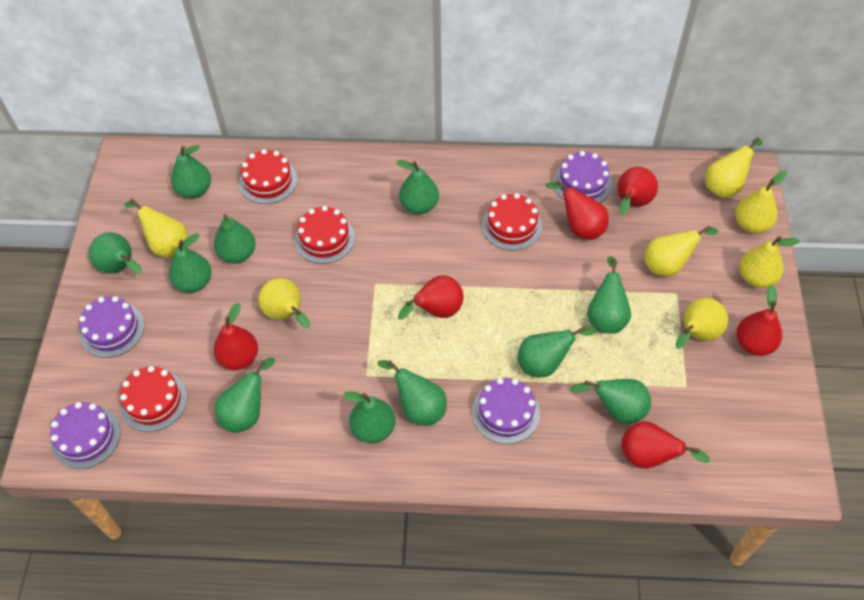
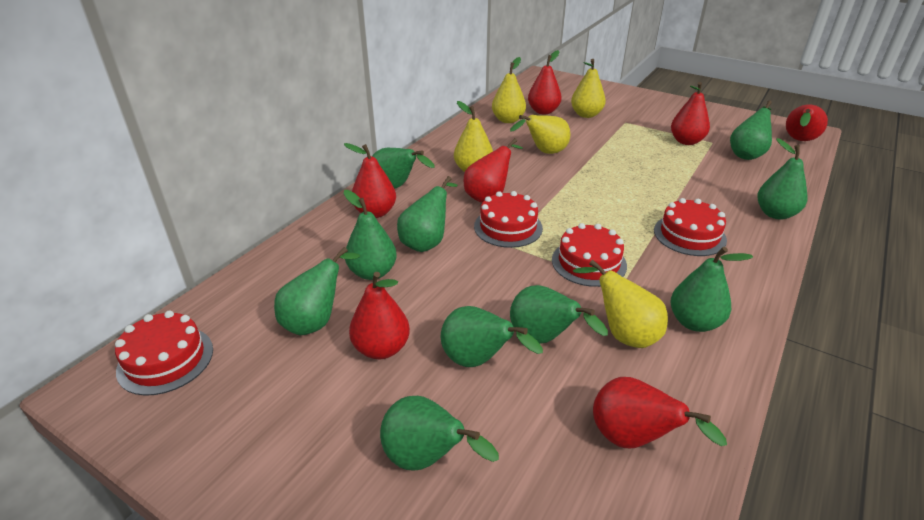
green pear: 11 -> 10
purple cake: 4 -> 0
red pear: 6 -> 7
yellow pear: 7 -> 5

